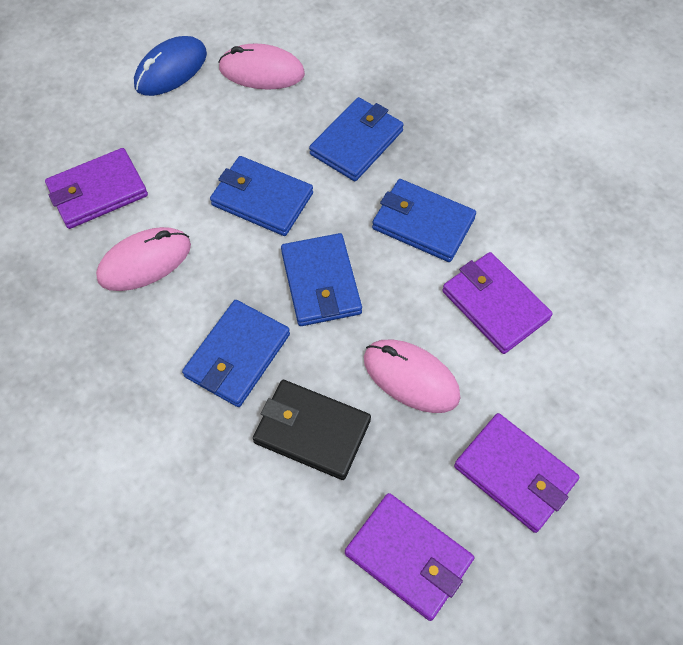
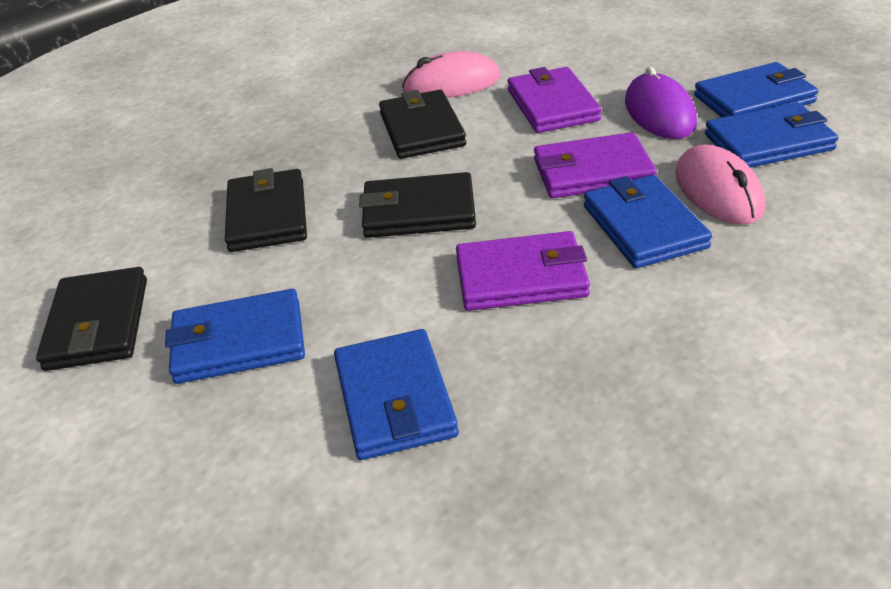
black wallet: 1 -> 4
blue mouse: 1 -> 0
pink mouse: 3 -> 2
purple mouse: 0 -> 1
purple wallet: 4 -> 3

